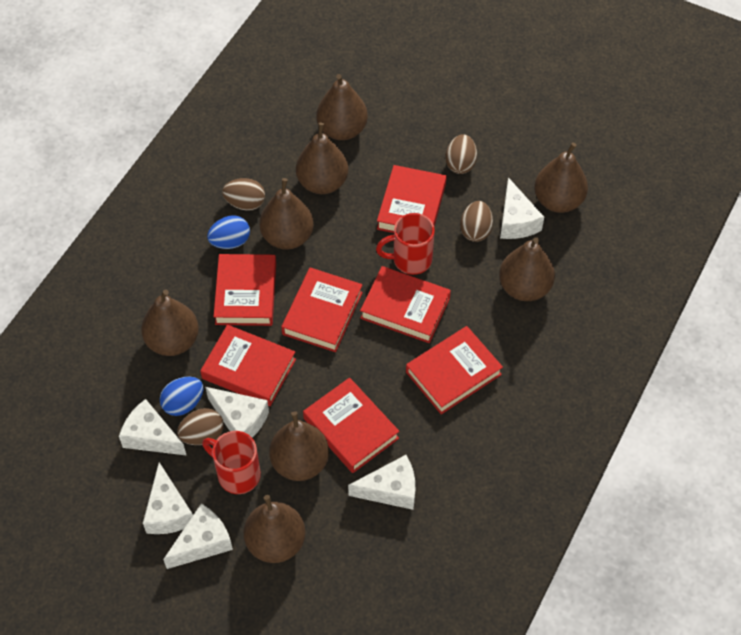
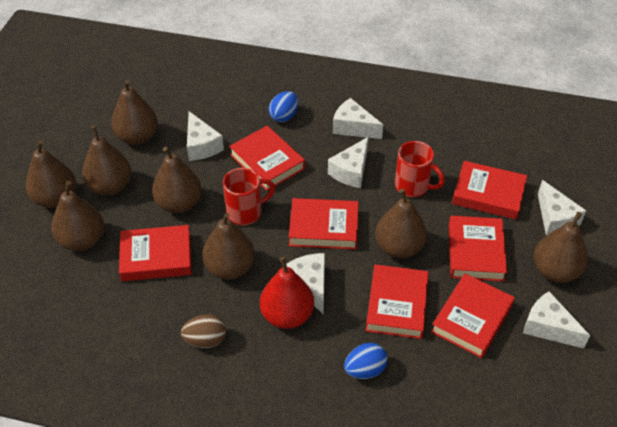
brown egg: 4 -> 1
red pear: 0 -> 1

